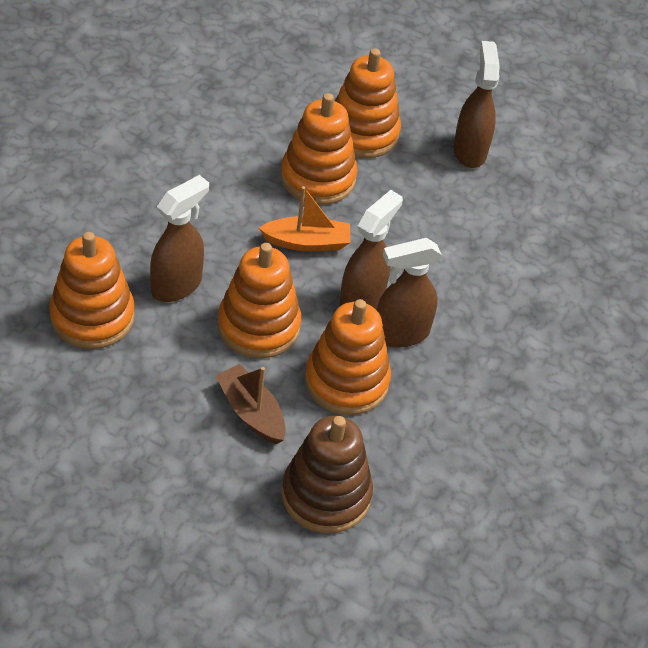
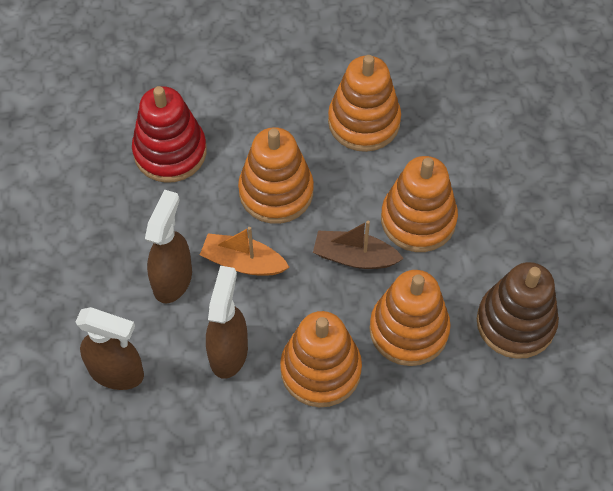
brown spray bottle: 4 -> 3
red stacking toy: 0 -> 1

